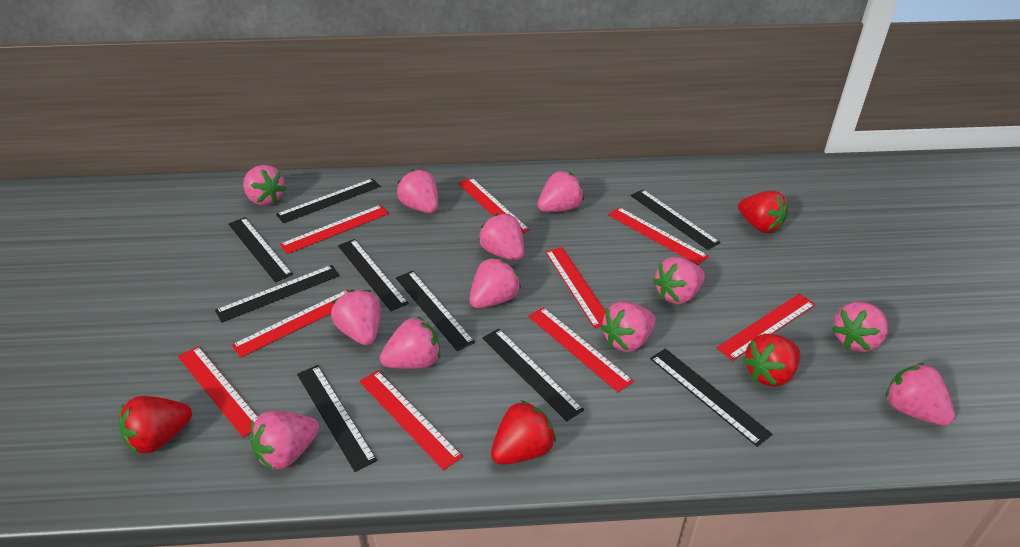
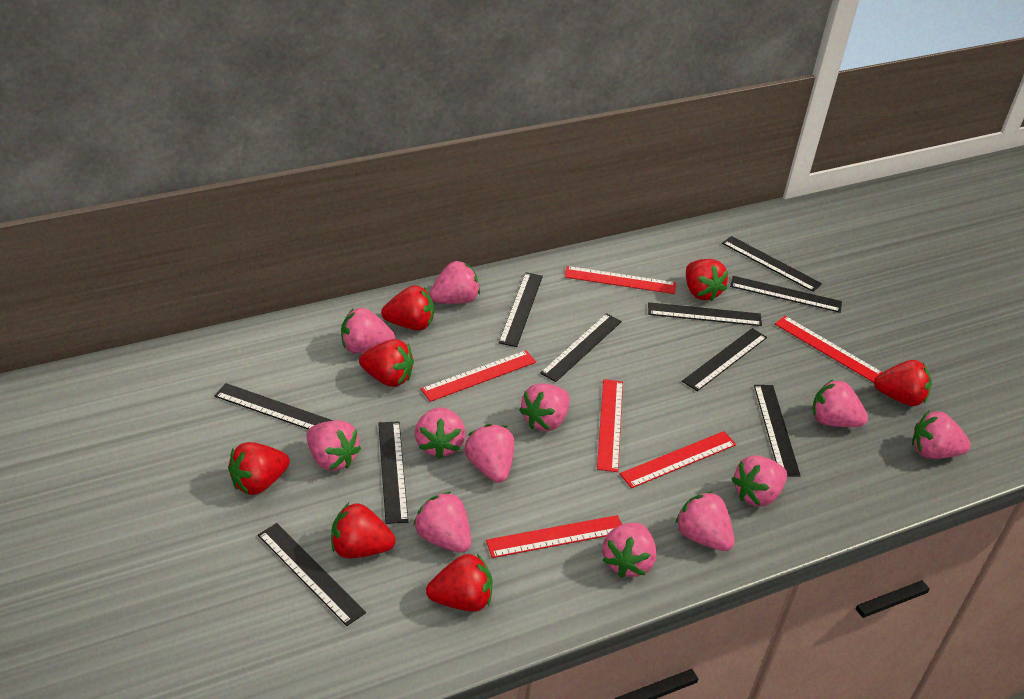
black ruler: 9 -> 10
red ruler: 9 -> 6
red strawberry: 4 -> 7

